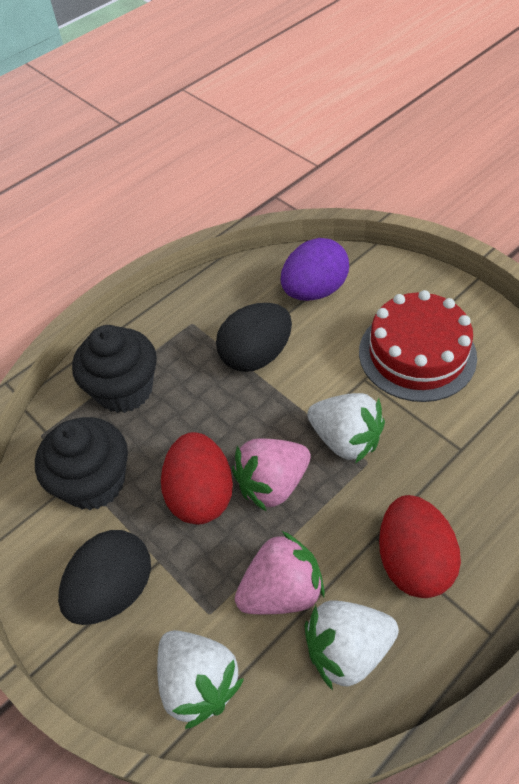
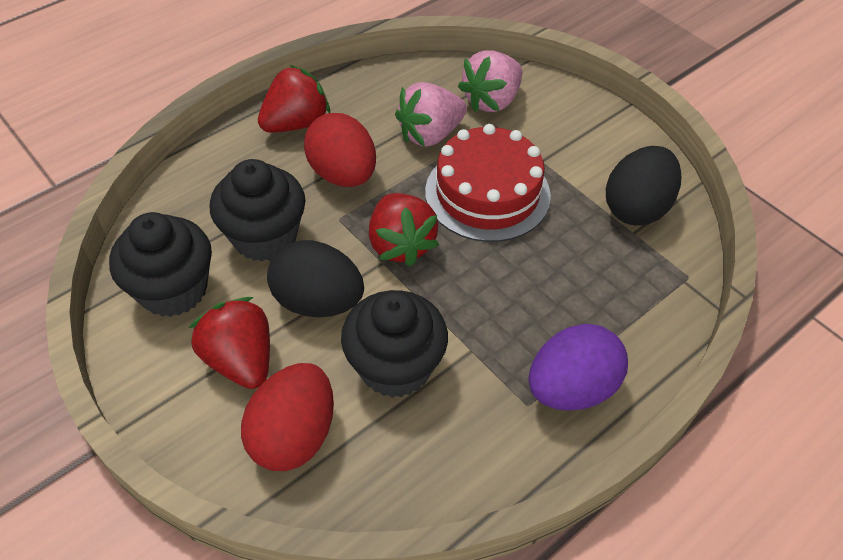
black cupcake: 2 -> 3
red strawberry: 0 -> 3
white strawberry: 3 -> 0

